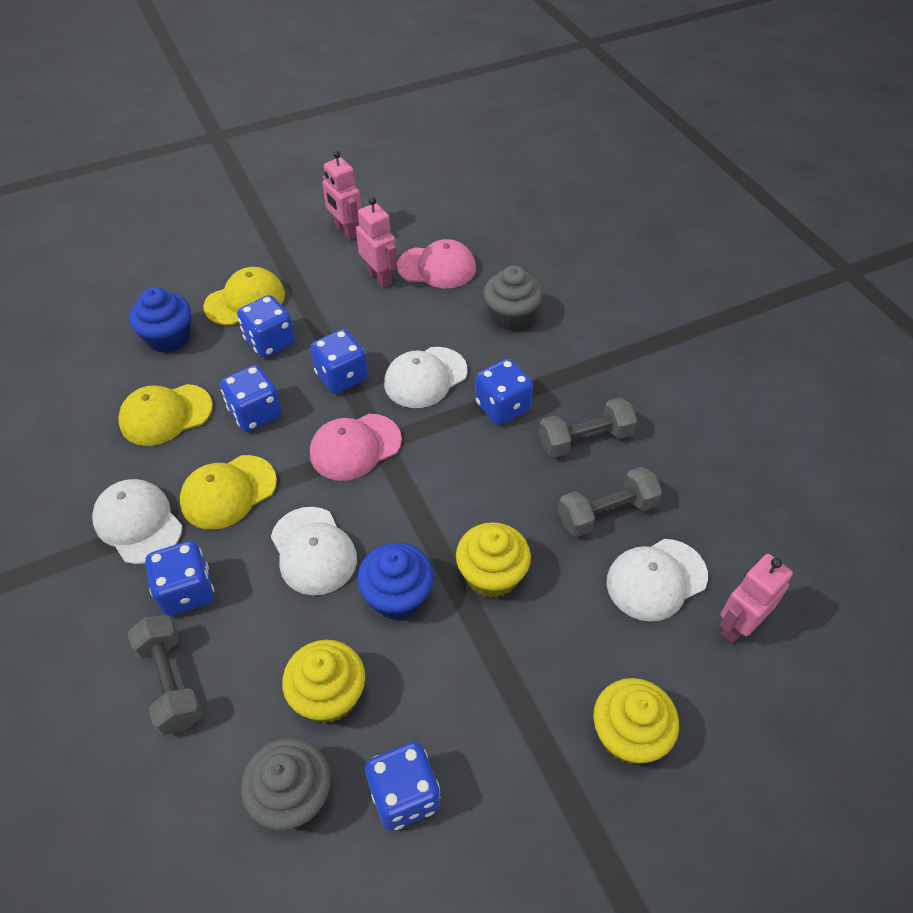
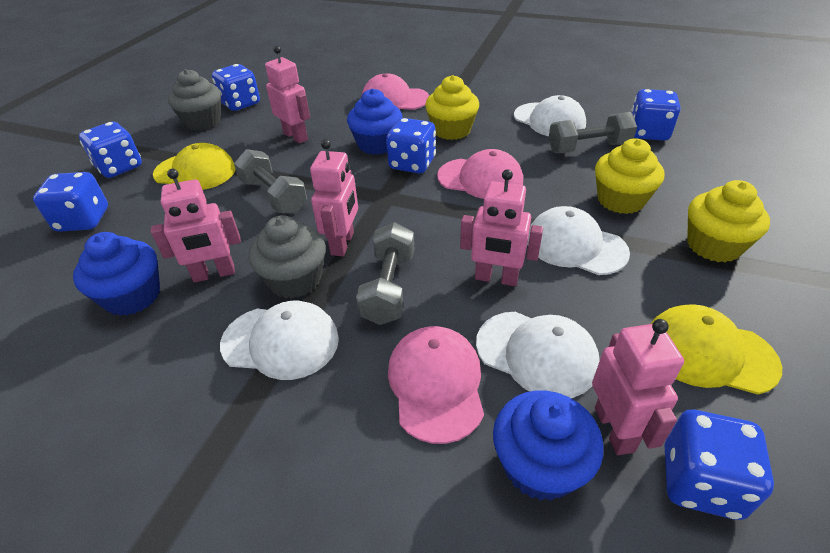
blue cupcake: 2 -> 3
pink cap: 2 -> 3
pink robot: 3 -> 5
yellow cap: 3 -> 2

